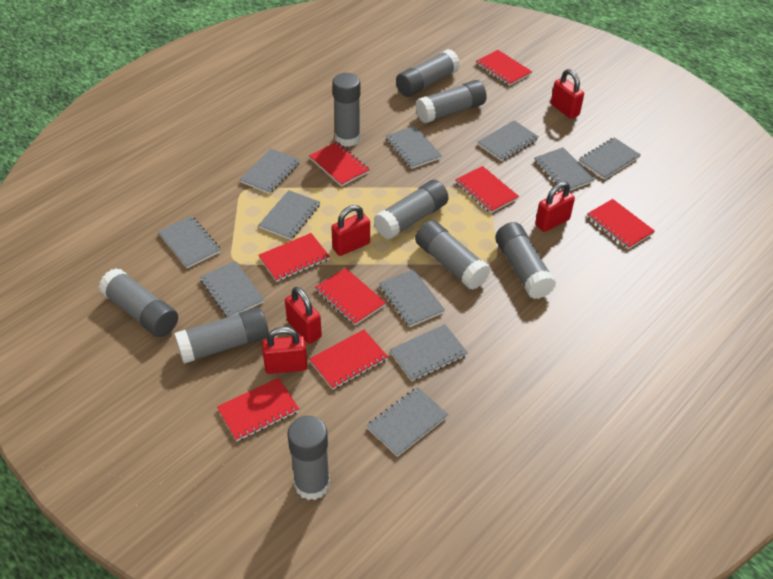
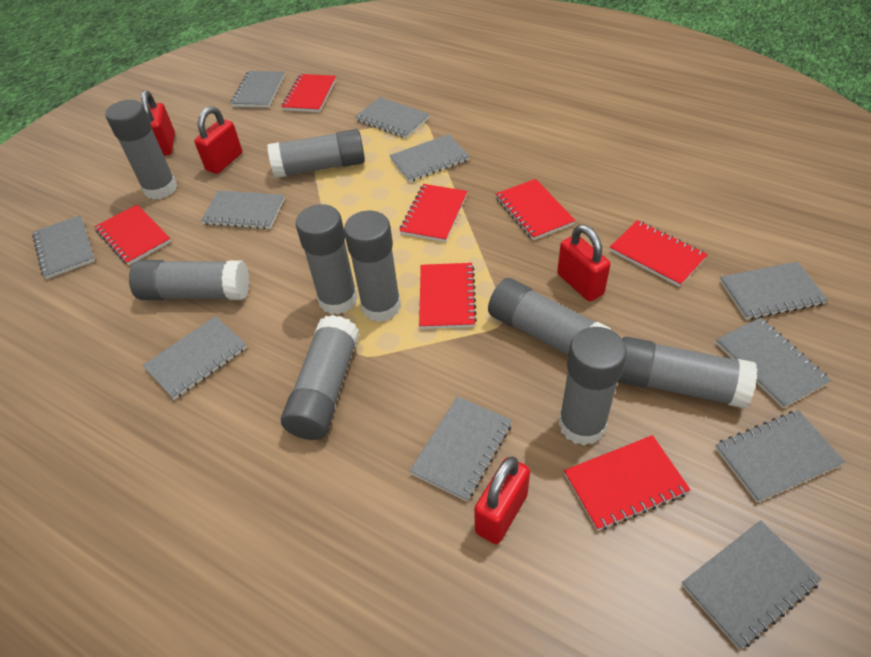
red notebook: 8 -> 7
red padlock: 5 -> 4

